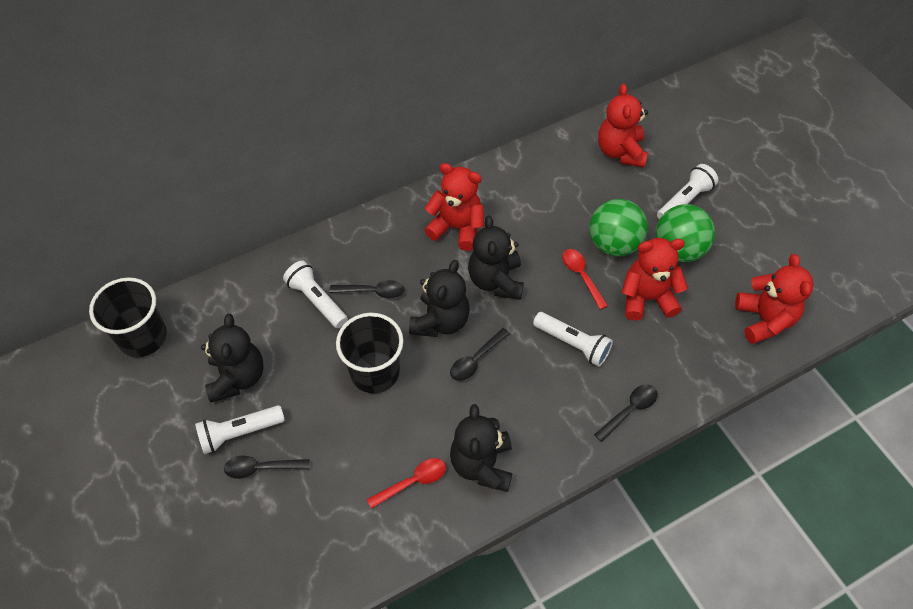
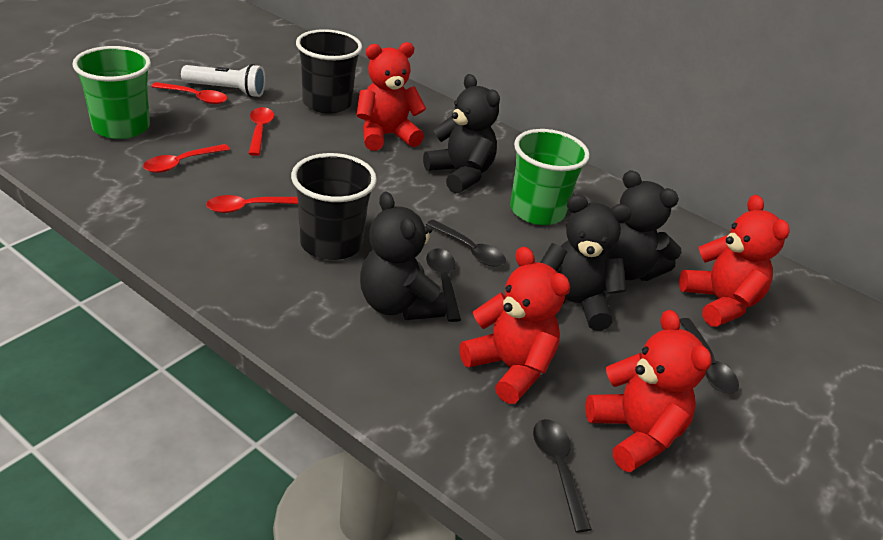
green ball: 2 -> 0
green cup: 0 -> 2
red spoon: 2 -> 4
white flashlight: 4 -> 1

